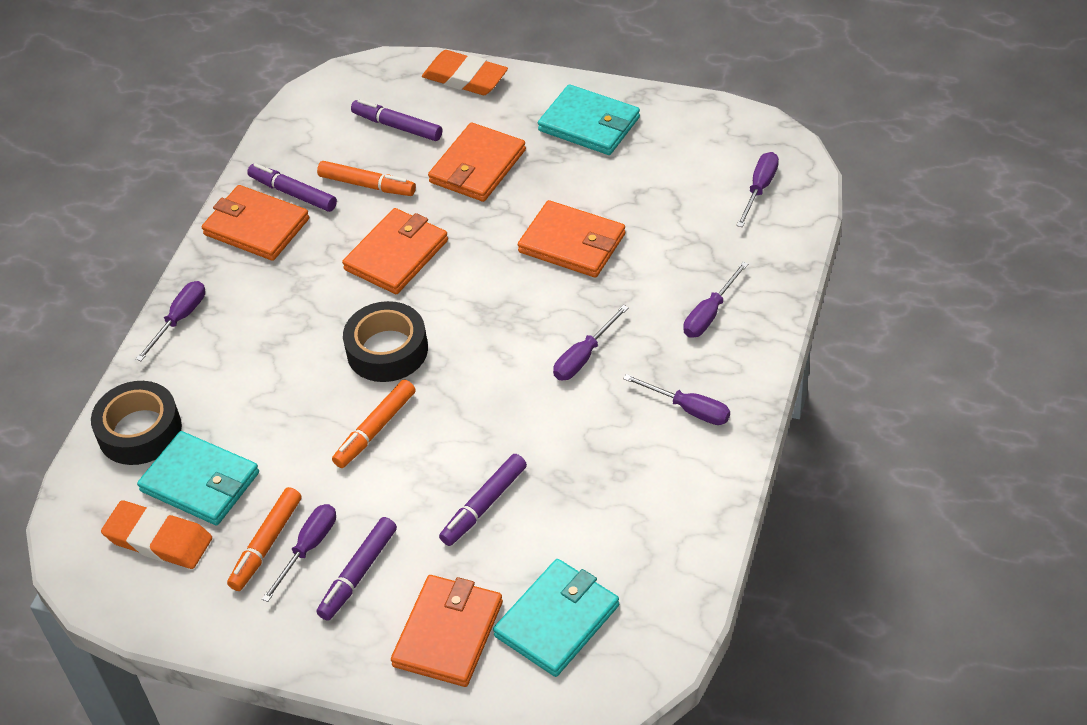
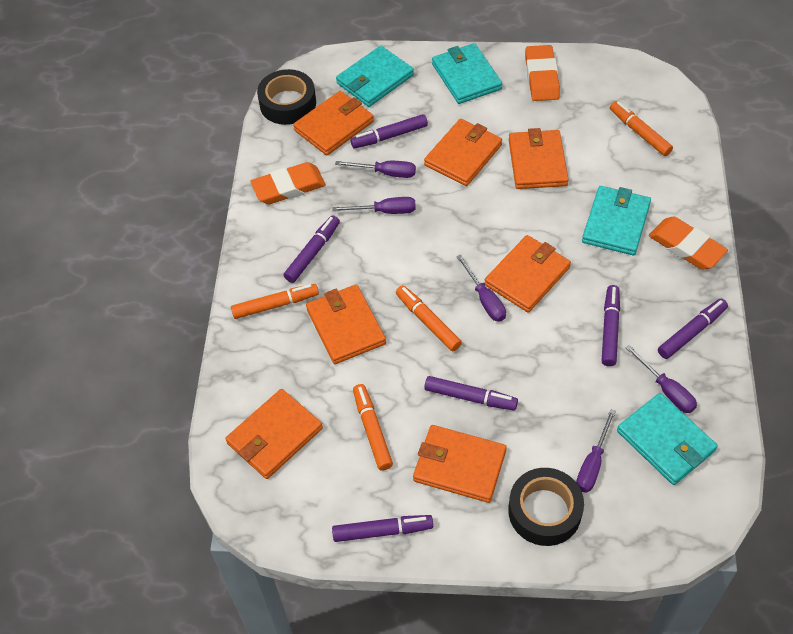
orange eraser: 2 -> 3
orange marker: 3 -> 4
orange wallet: 5 -> 7
purple marker: 4 -> 6
purple screwdriver: 6 -> 5
turquoise wallet: 3 -> 4

